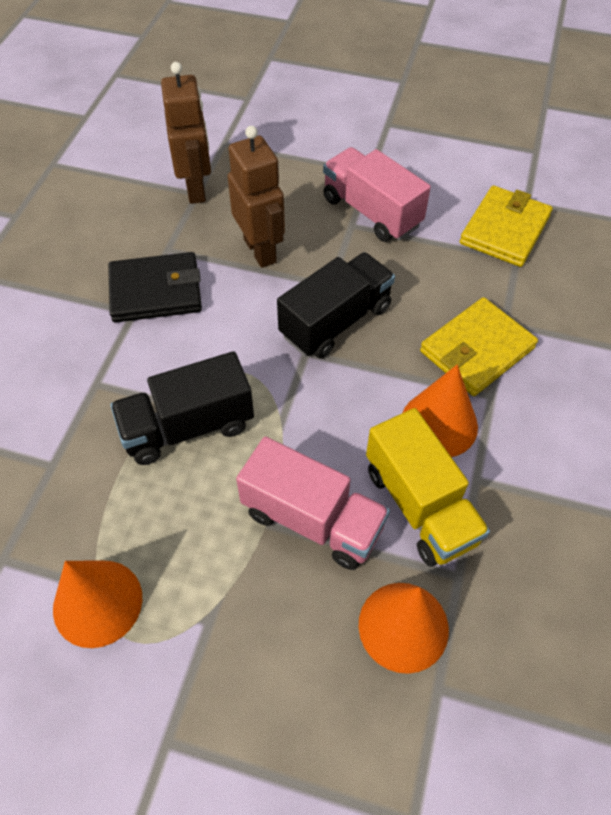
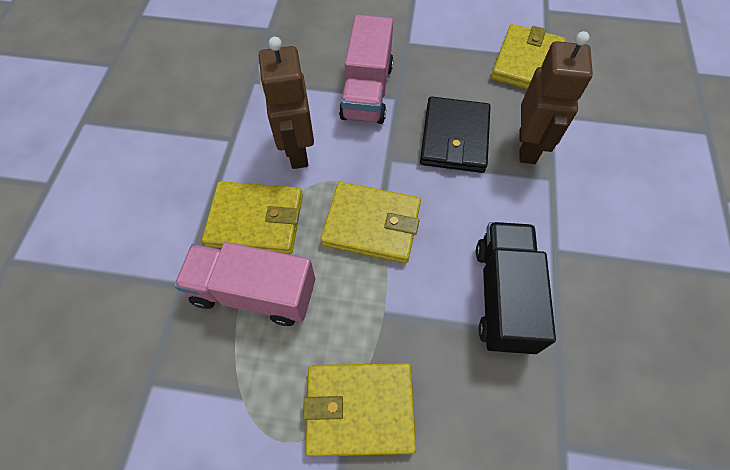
black truck: 2 -> 1
orange cone: 3 -> 0
yellow truck: 1 -> 0
yellow wallet: 2 -> 4

